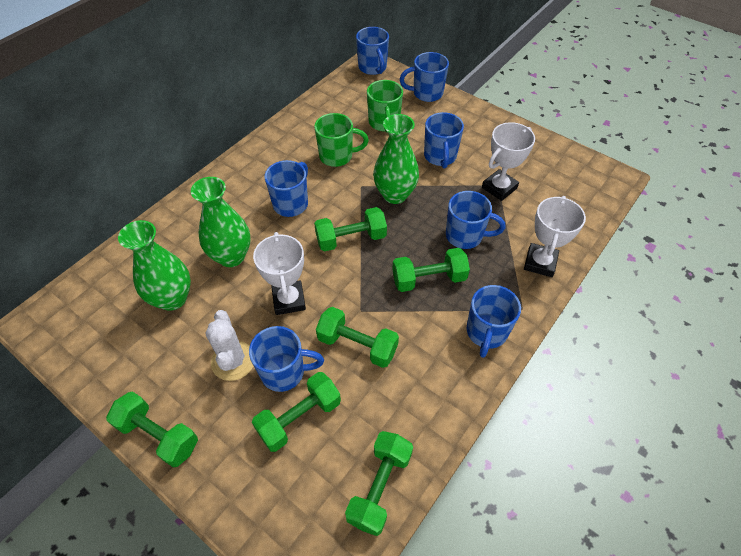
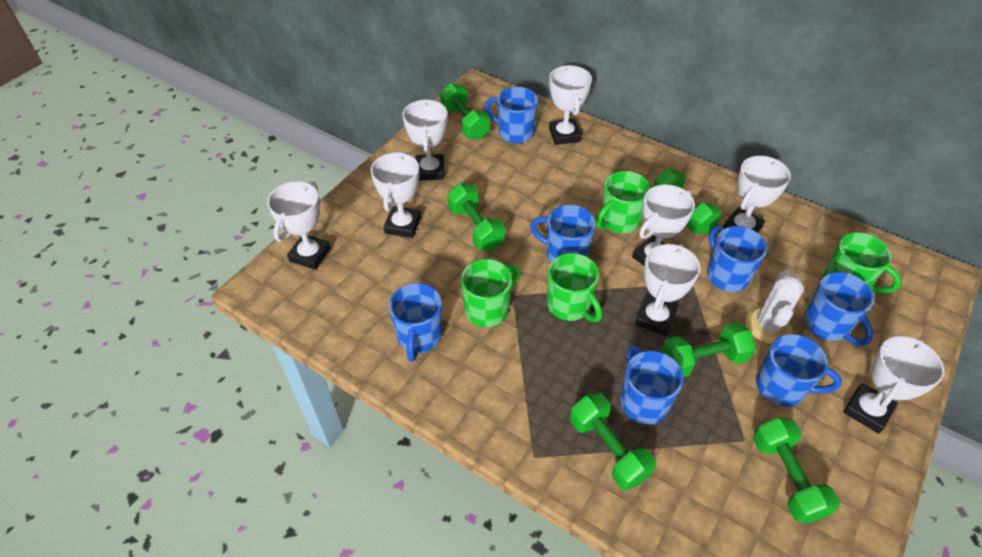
green mug: 2 -> 4
green vase: 3 -> 0
white trophy: 3 -> 8

